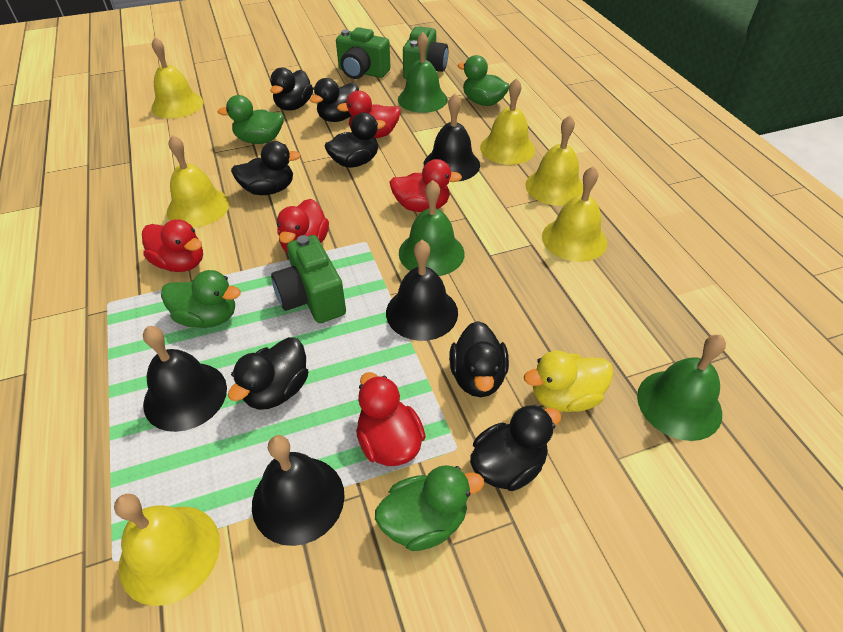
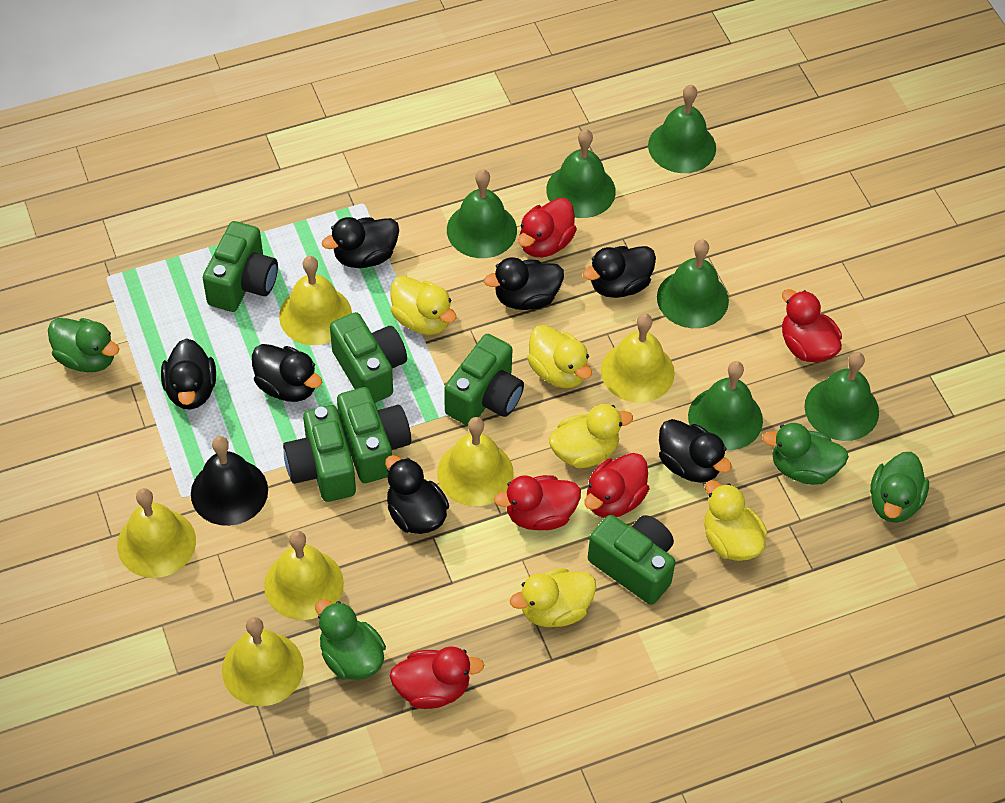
black bell: 4 -> 1
green bell: 3 -> 6
green camera: 3 -> 6
yellow duck: 1 -> 5

